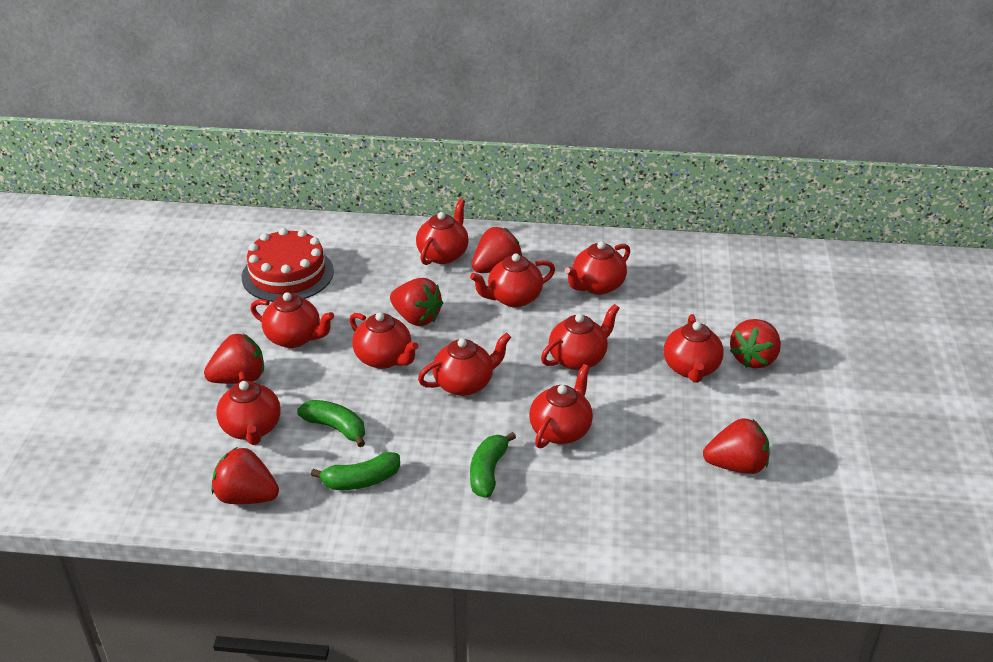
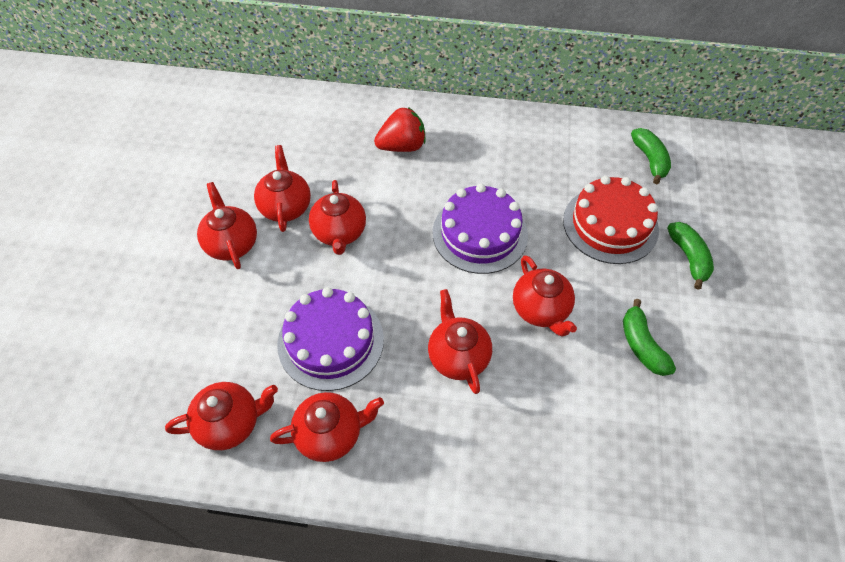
purple cake: 0 -> 2
red strawberry: 6 -> 1
red teapot: 10 -> 7

